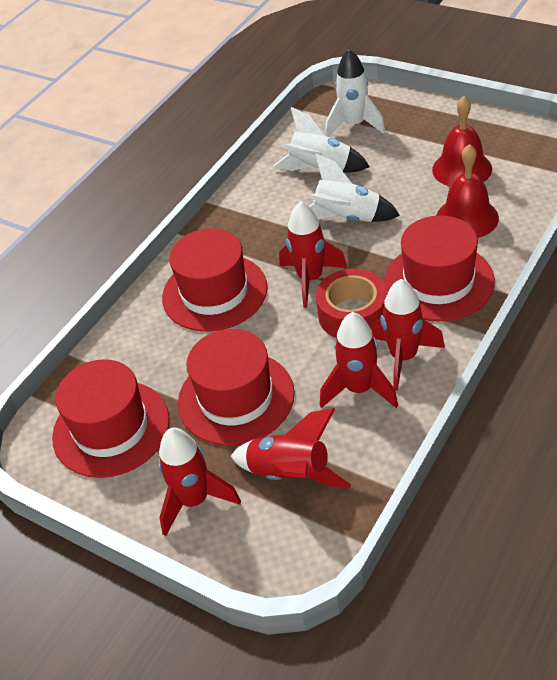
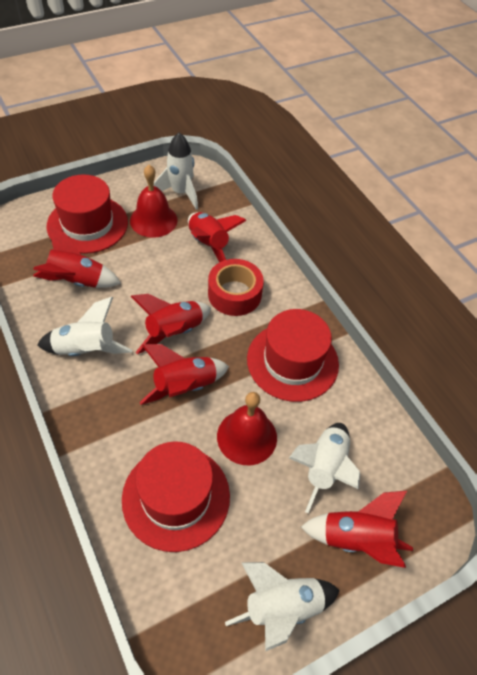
red hat: 4 -> 3
white rocket: 3 -> 4

